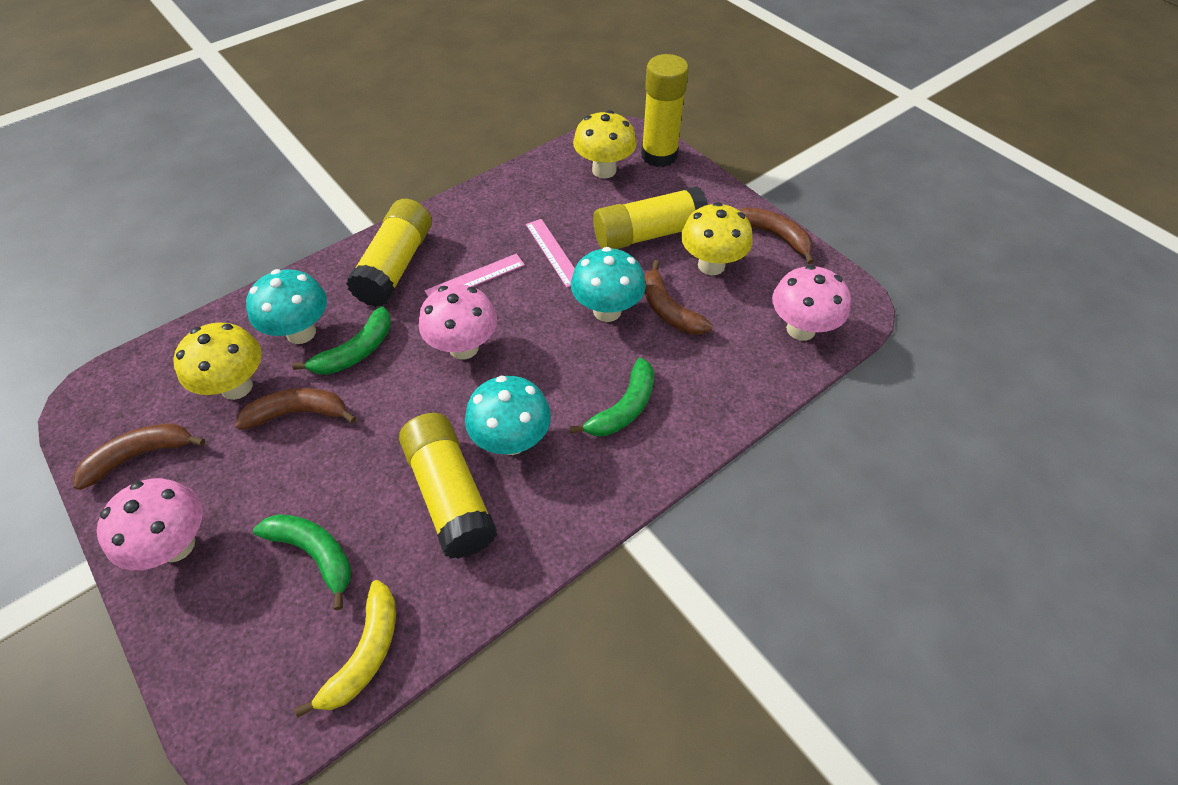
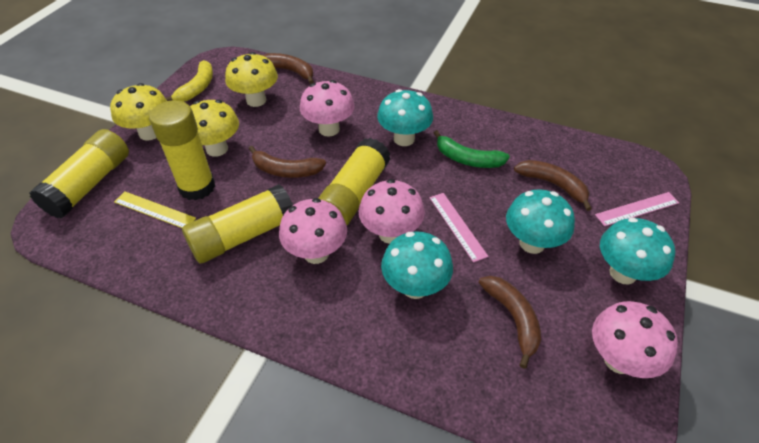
green banana: 3 -> 1
pink mushroom: 3 -> 4
turquoise mushroom: 3 -> 4
yellow ruler: 0 -> 1

